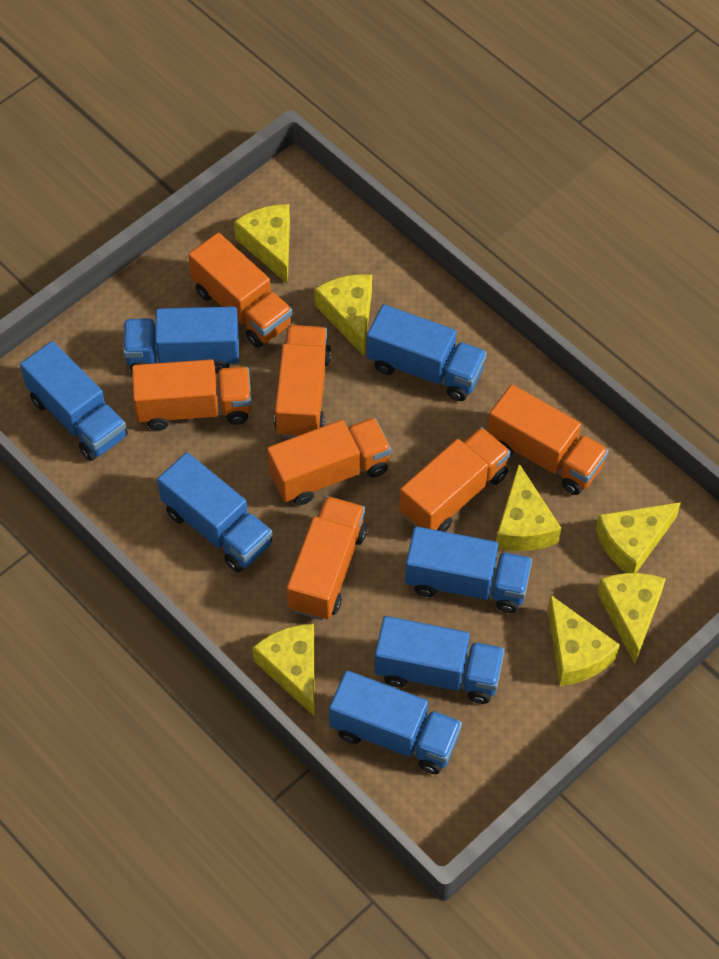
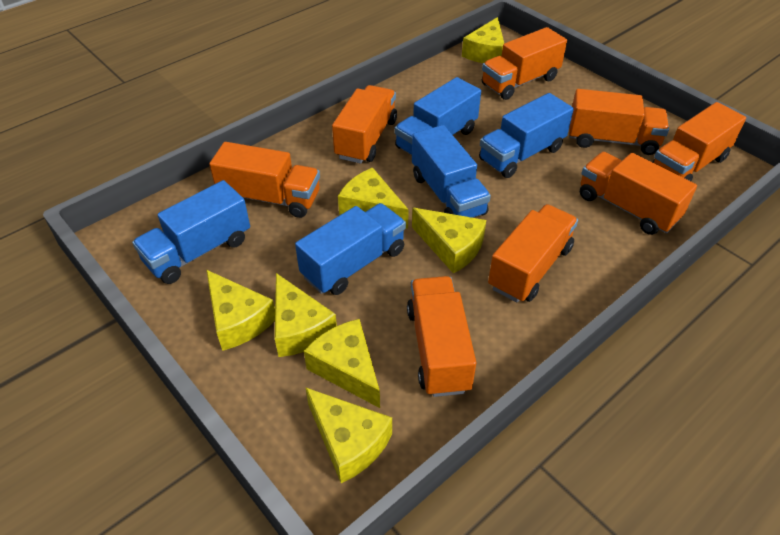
blue truck: 7 -> 5
orange truck: 7 -> 8

